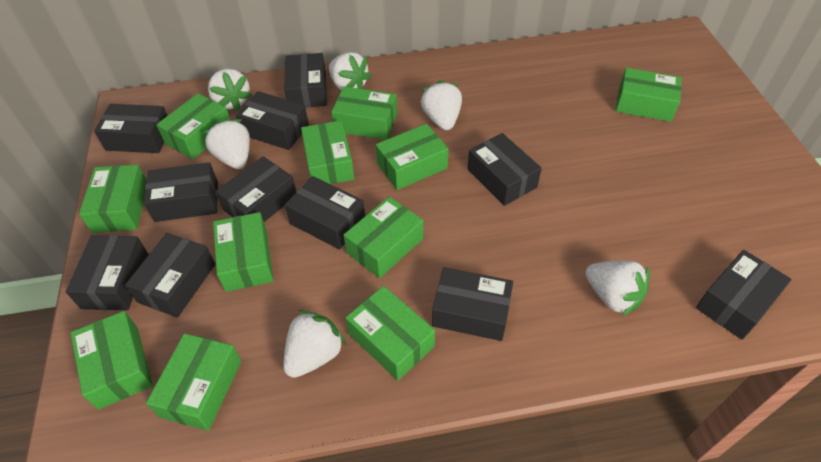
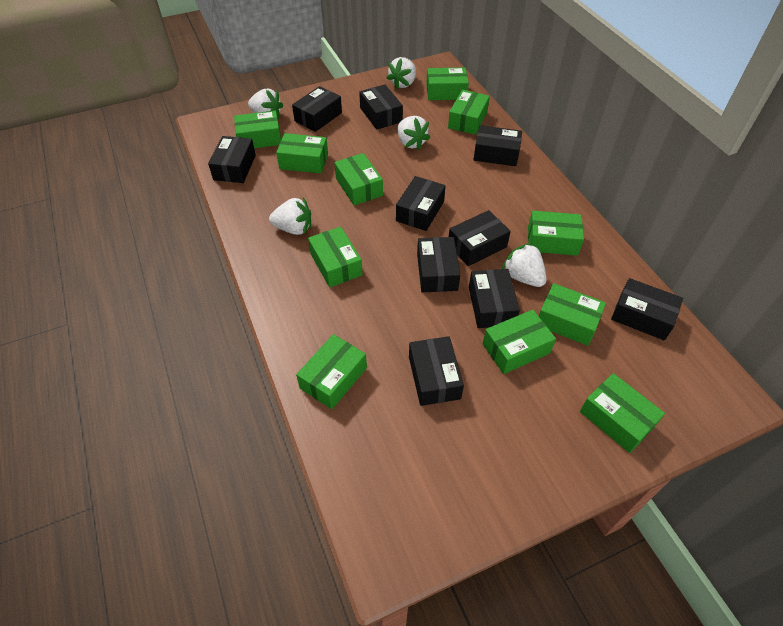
black box: 11 -> 10
white strawberry: 6 -> 5

